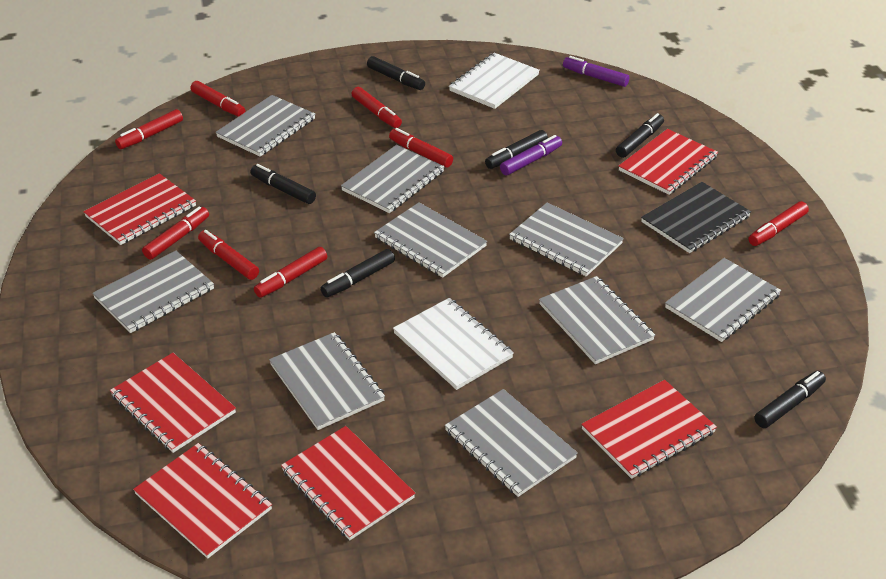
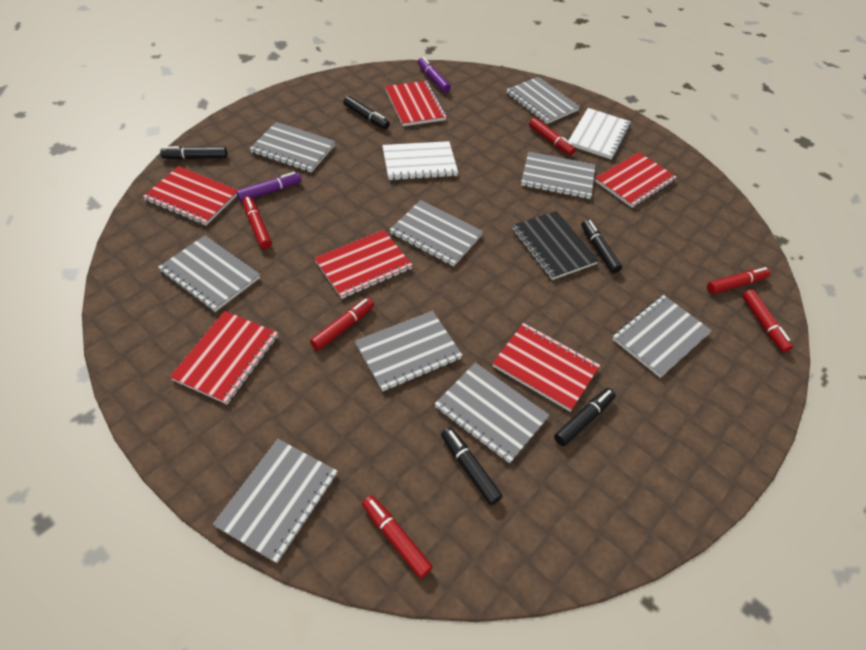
black marker: 6 -> 5
red marker: 8 -> 6

